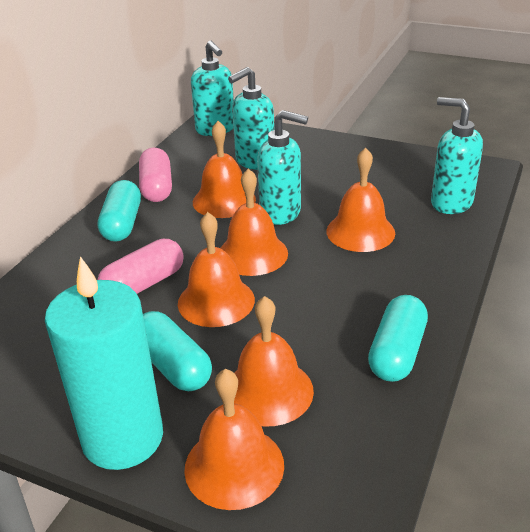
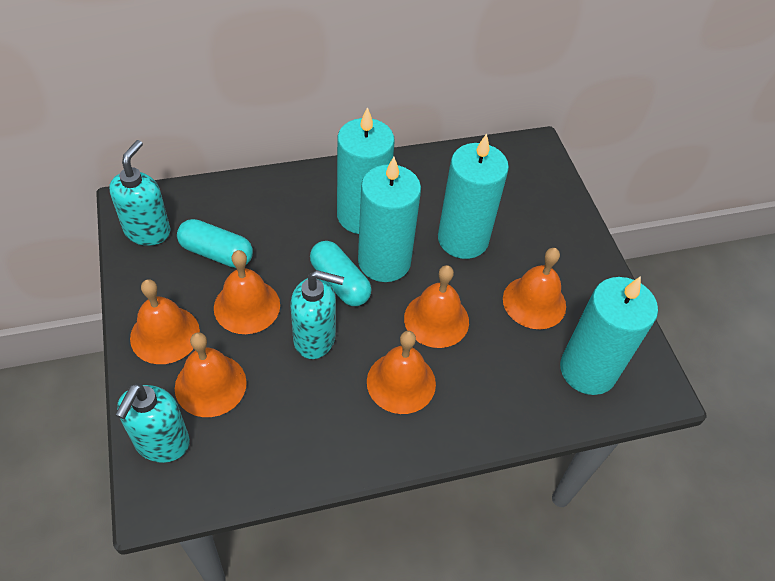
pink capsule: 2 -> 0
turquoise candle: 1 -> 4
turquoise capsule: 3 -> 2
turquoise soap dispenser: 4 -> 3

